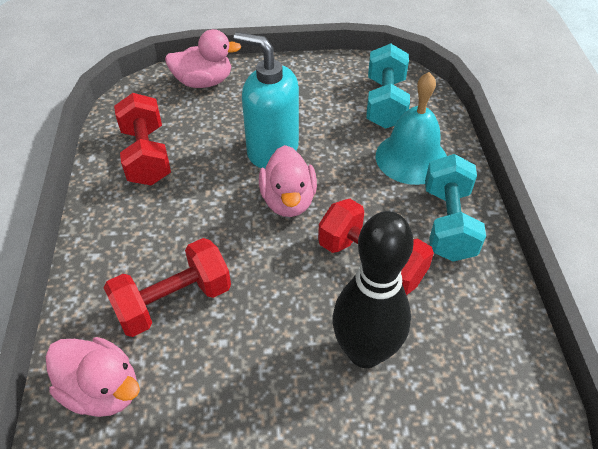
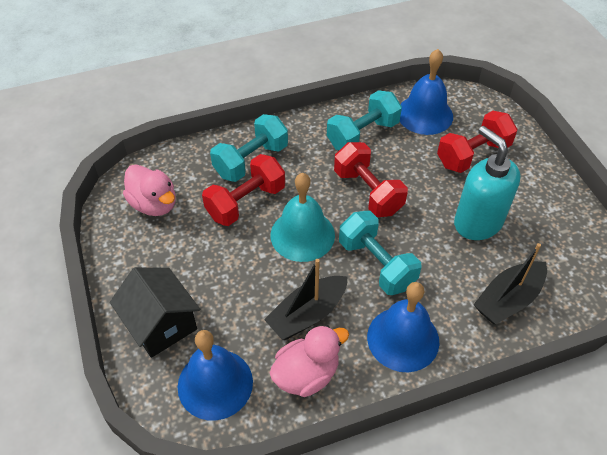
black boat: 0 -> 2
black bowling pin: 1 -> 0
black house: 0 -> 1
blue bell: 0 -> 3
pink duck: 3 -> 2
turquoise dumbbell: 2 -> 3

